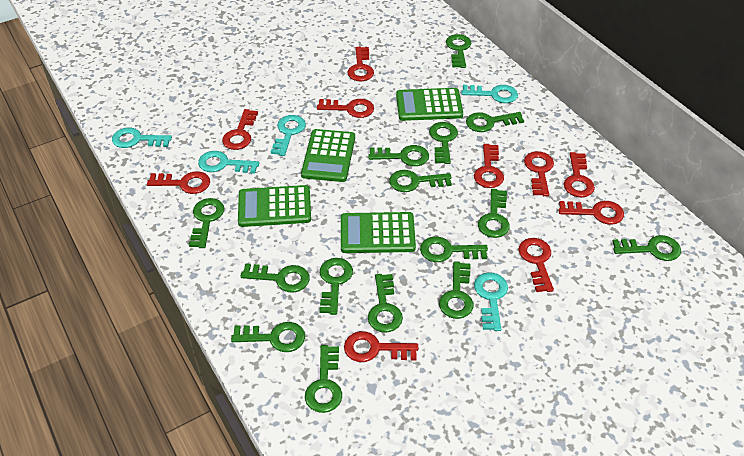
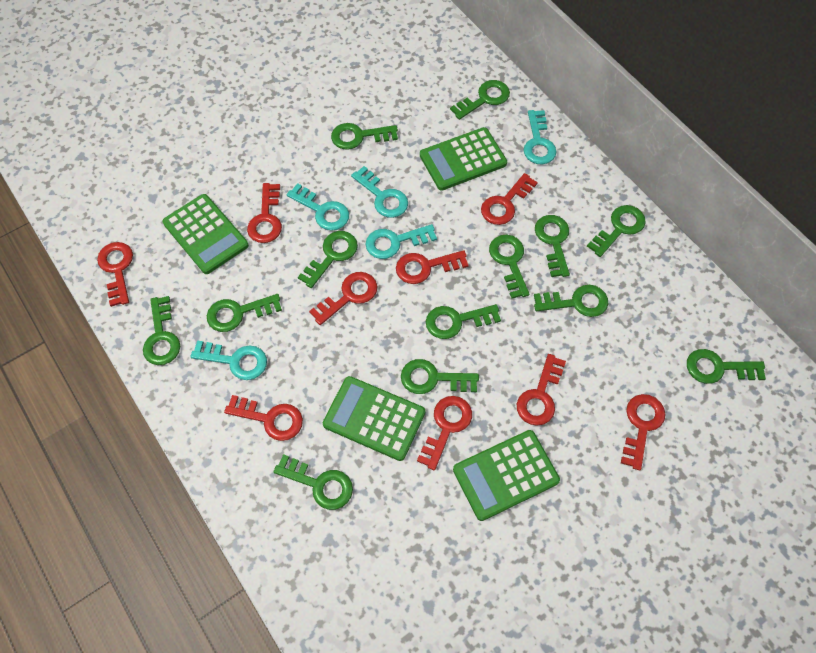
green key: 15 -> 13
red key: 10 -> 9

